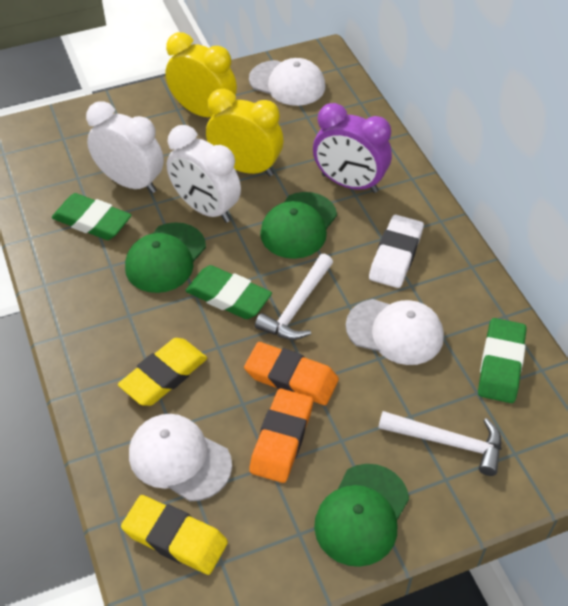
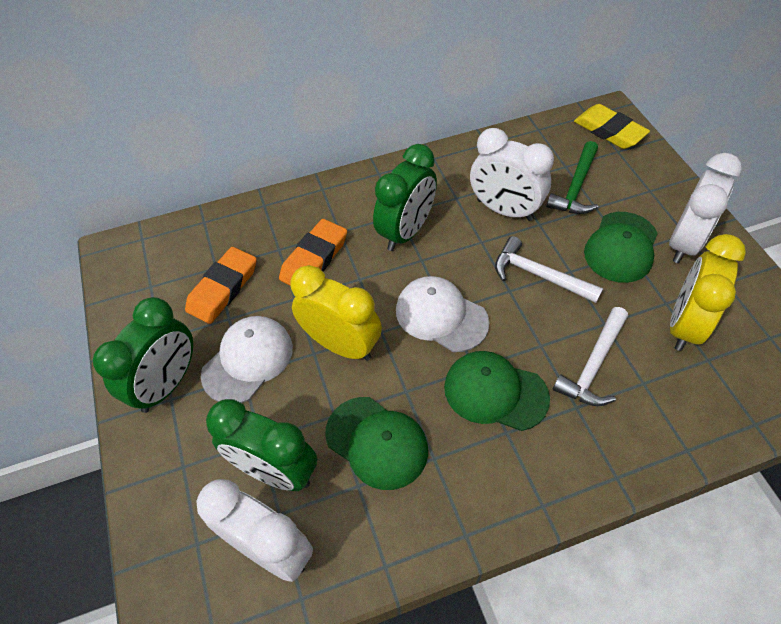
green clock: 0 -> 3
green eraser: 3 -> 0
green hammer: 0 -> 1
purple clock: 1 -> 0
white cap: 3 -> 2
white clock: 2 -> 3
white eraser: 1 -> 0
yellow eraser: 2 -> 1

